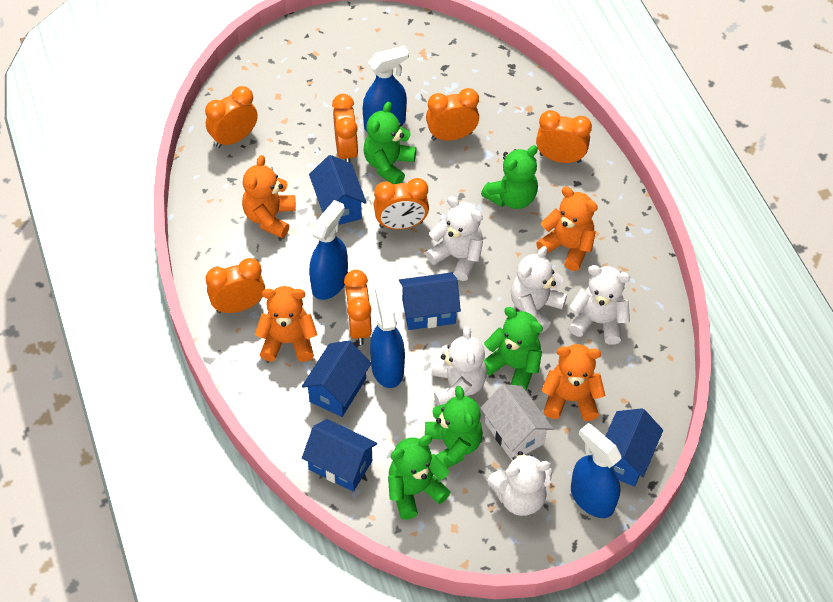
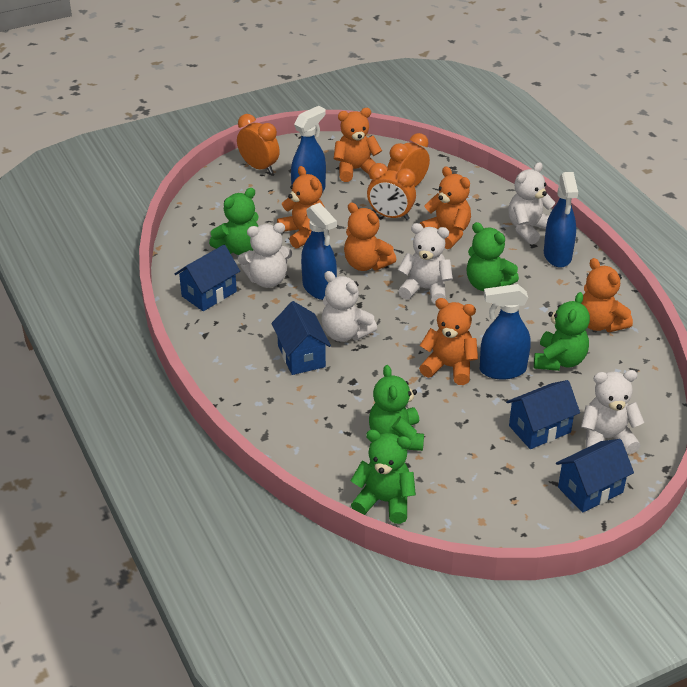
blue house: 5 -> 4
orange clock: 7 -> 3
orange teddy bear: 4 -> 6
white house: 1 -> 0

